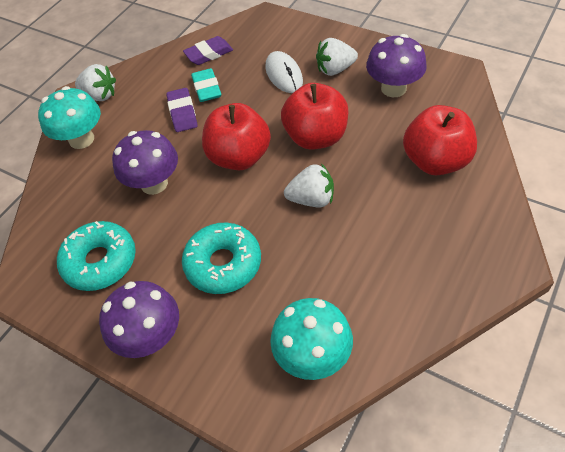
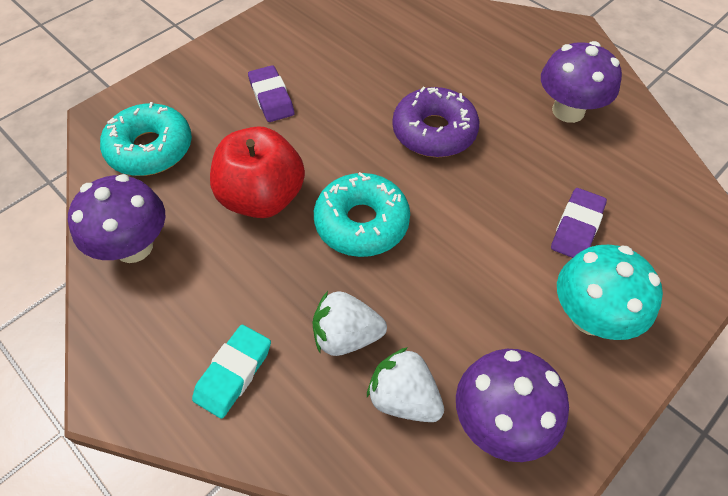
purple donut: 0 -> 1
red apple: 3 -> 1
turquoise mushroom: 2 -> 1
white mouse: 1 -> 0
white strawberry: 3 -> 2

